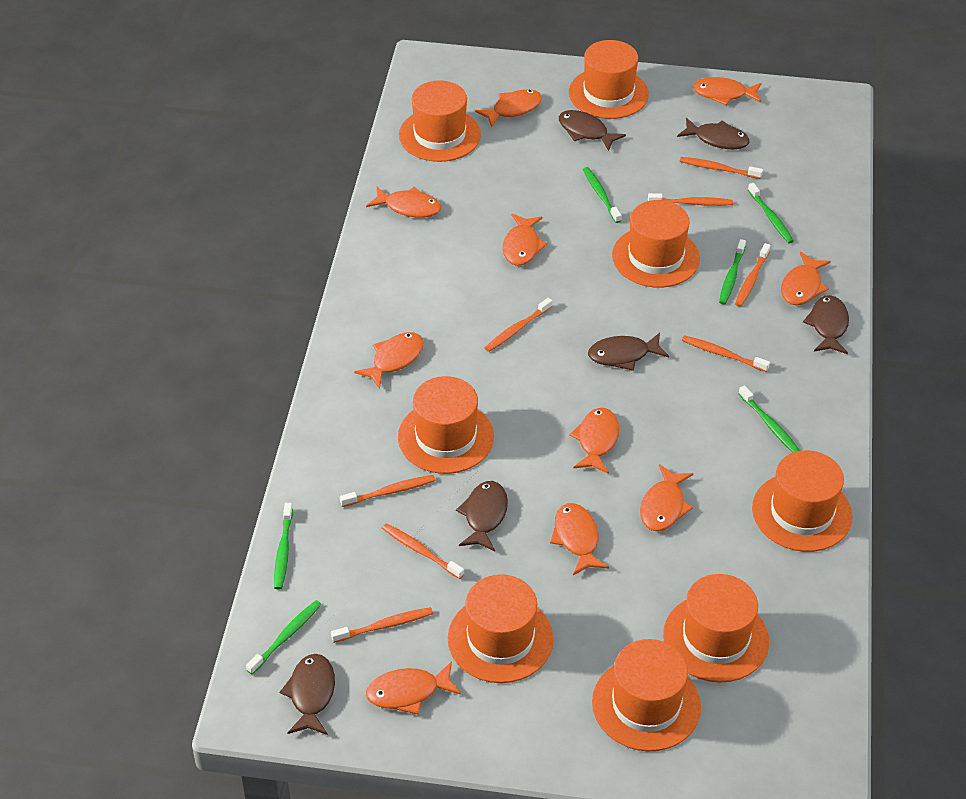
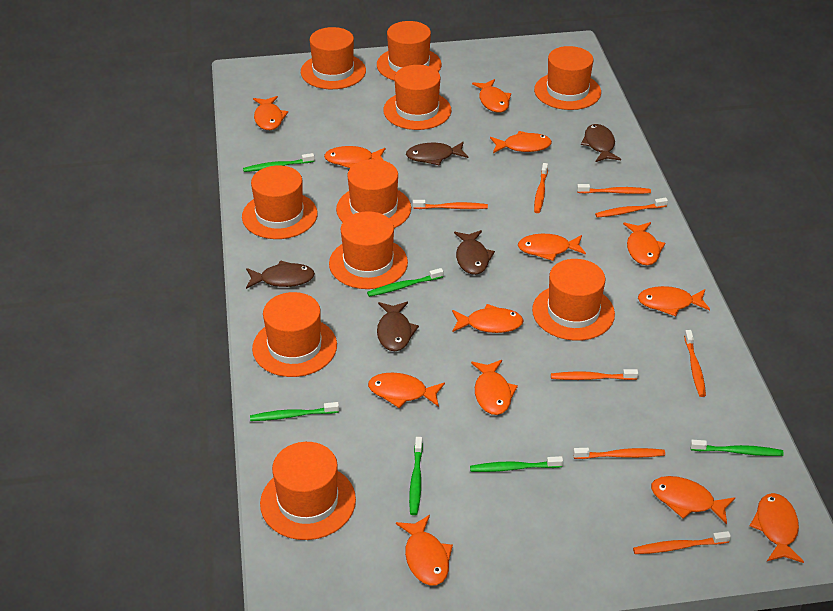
brown fish: 6 -> 5
orange fish: 10 -> 13
orange hat: 8 -> 10

